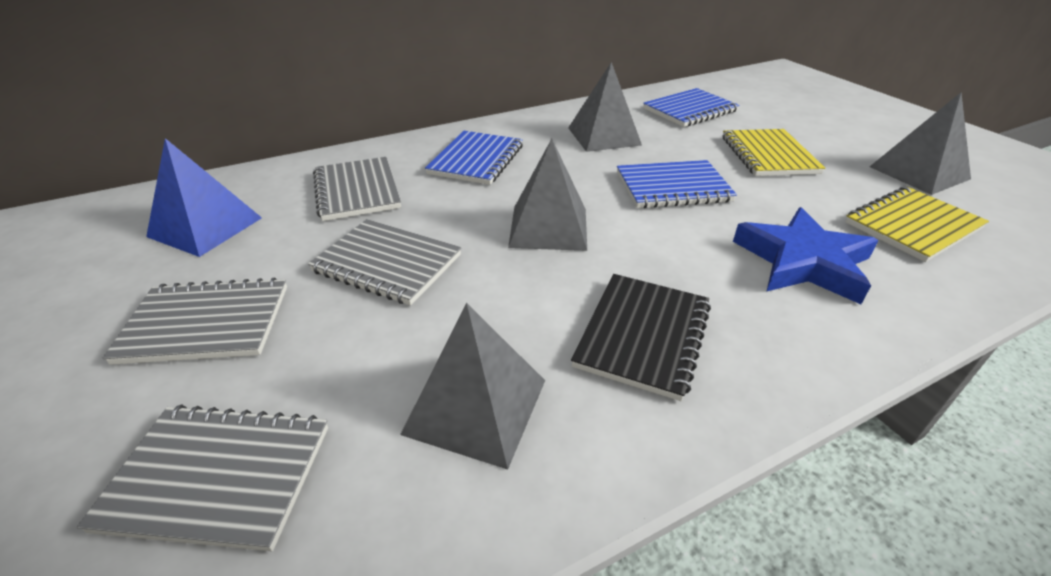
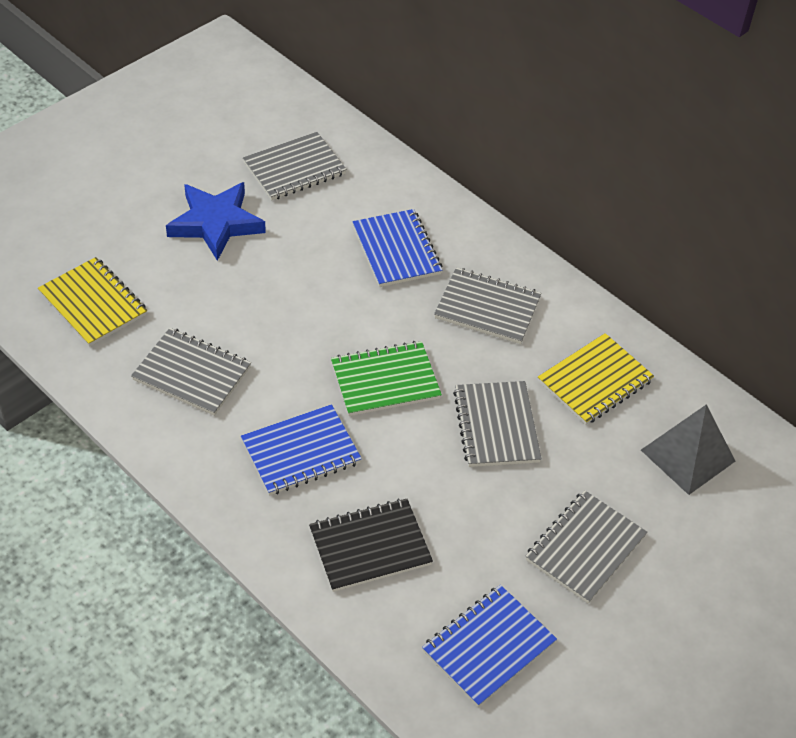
blue pyramid: 1 -> 0
green notebook: 0 -> 1
grey notebook: 4 -> 5
grey pyramid: 4 -> 1

